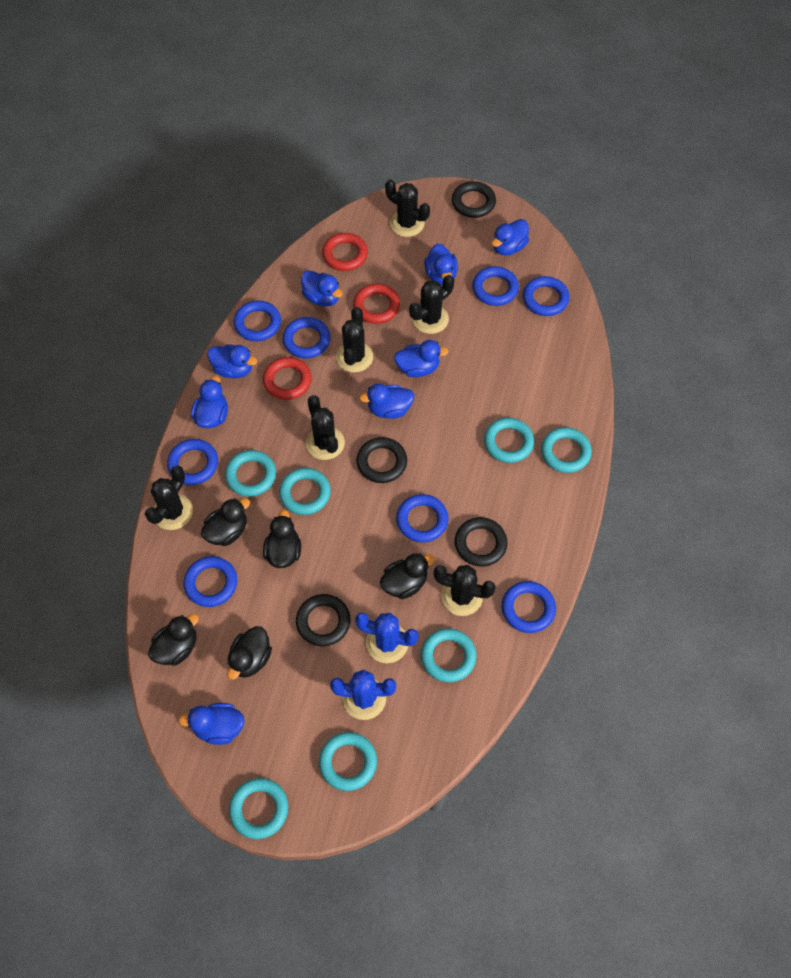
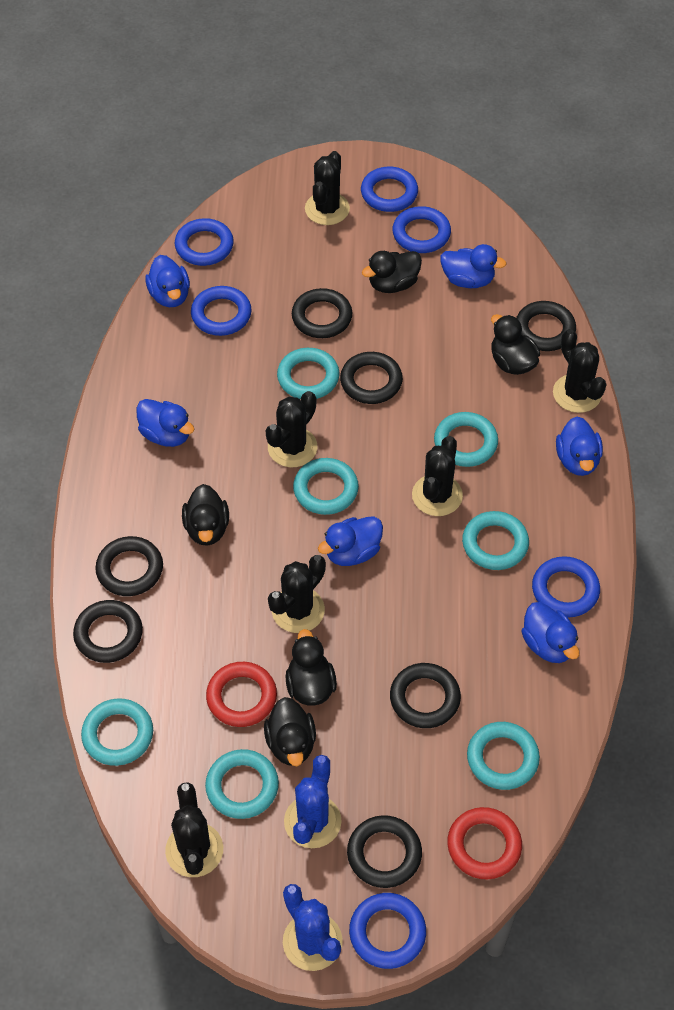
black ring: 4 -> 7
blue duck: 8 -> 6
blue ring: 8 -> 6
red ring: 3 -> 2

